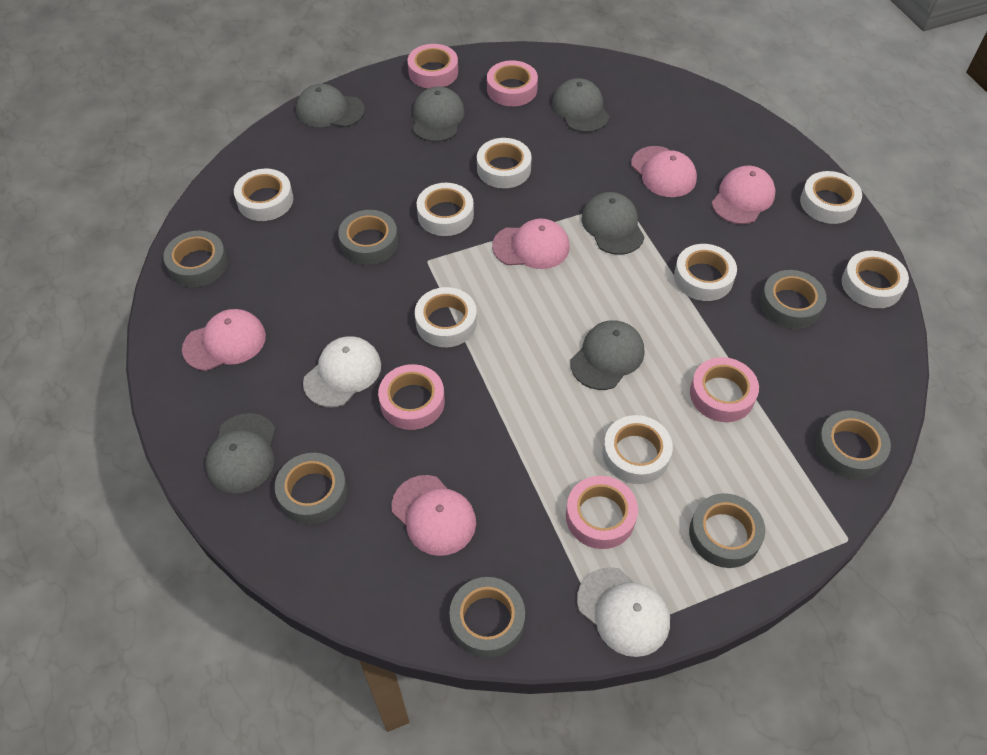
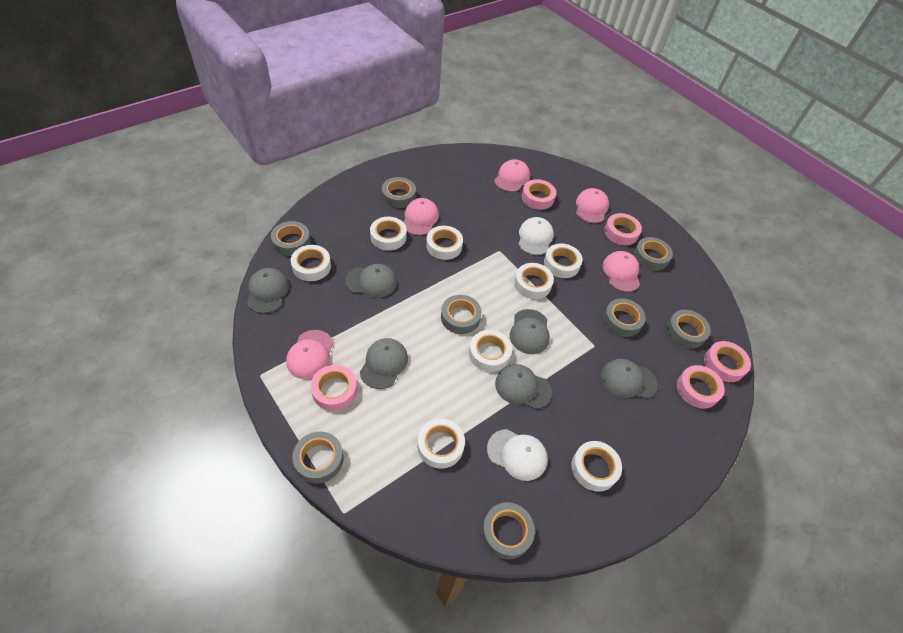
grey tape: 7 -> 8

